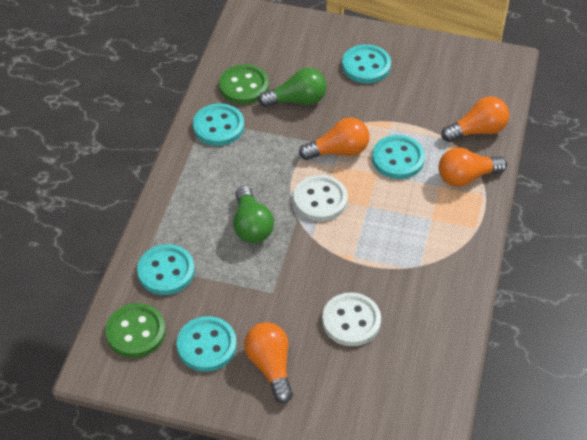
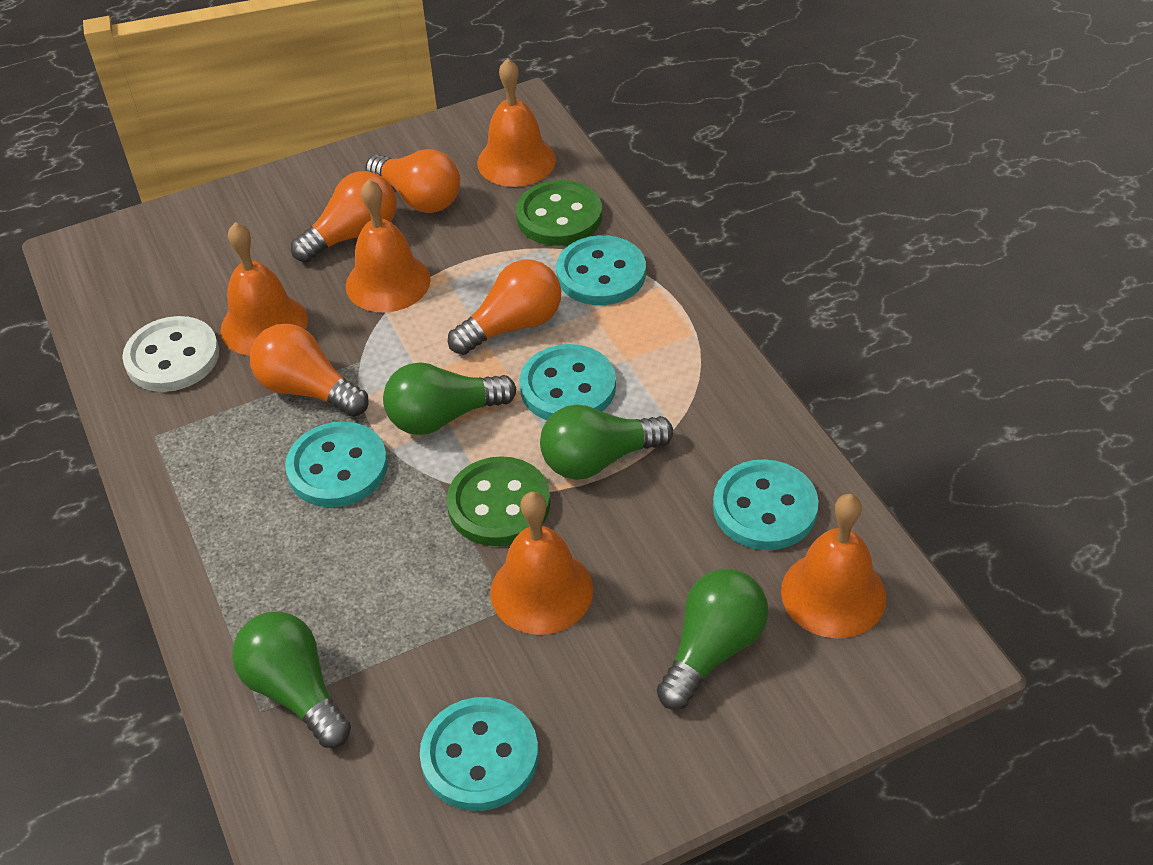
green light bulb: 2 -> 4
orange bell: 0 -> 5
white button: 2 -> 1

